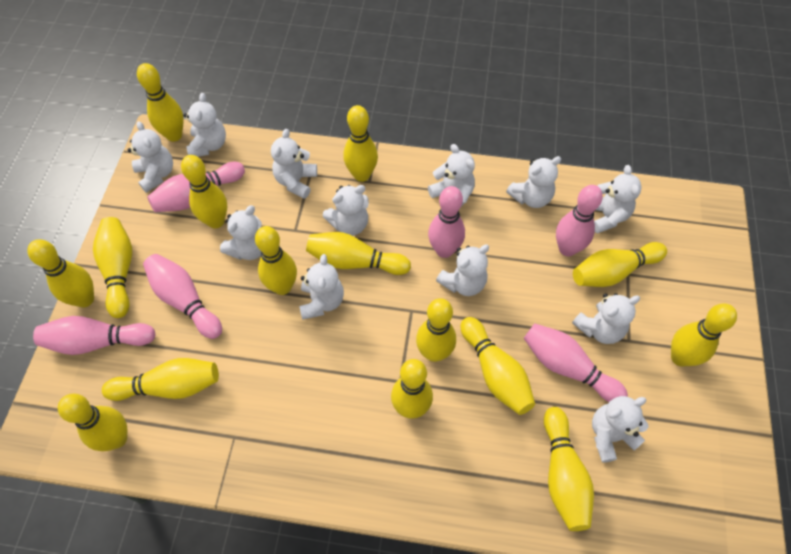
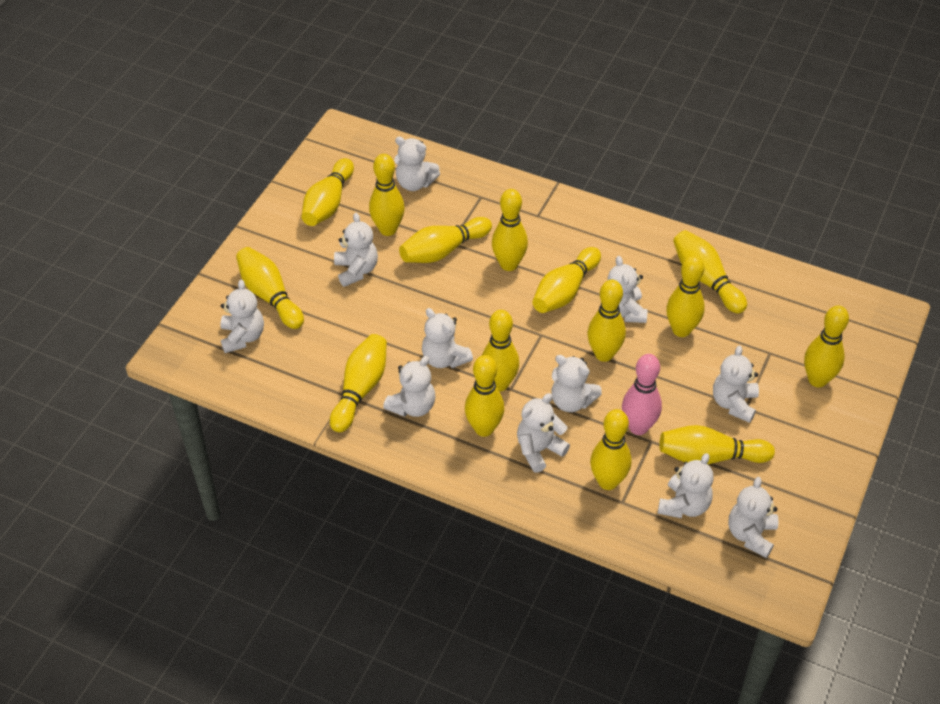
pink bowling pin: 6 -> 1
white teddy bear: 12 -> 11

